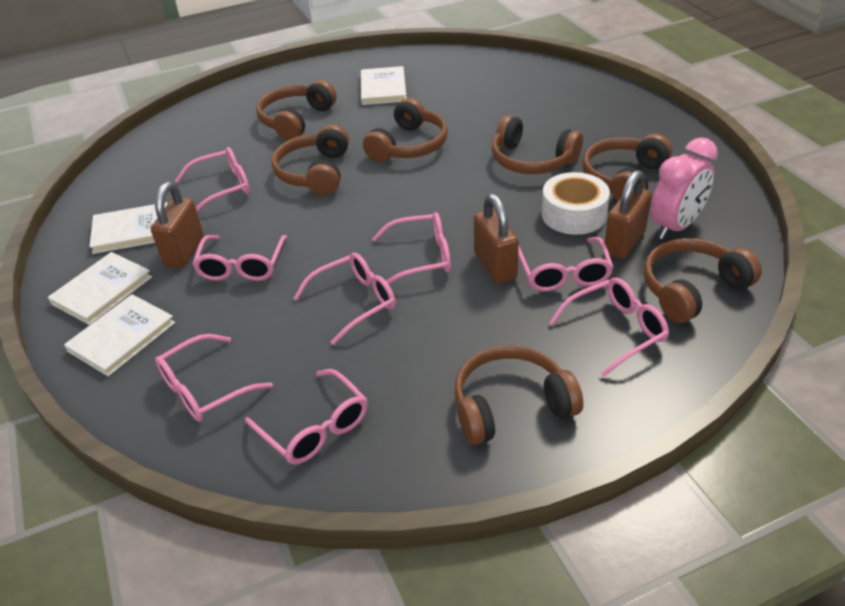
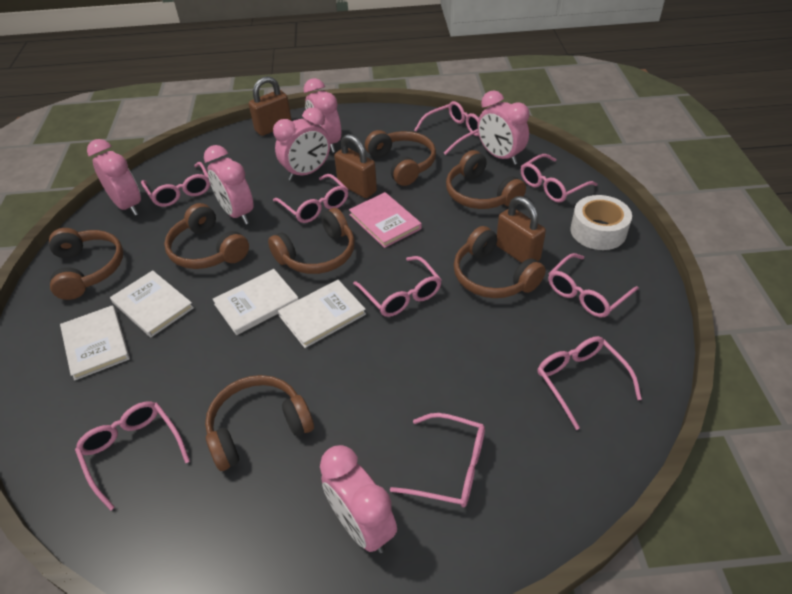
pink book: 0 -> 1
pink clock: 1 -> 6
pink glasses: 8 -> 9

